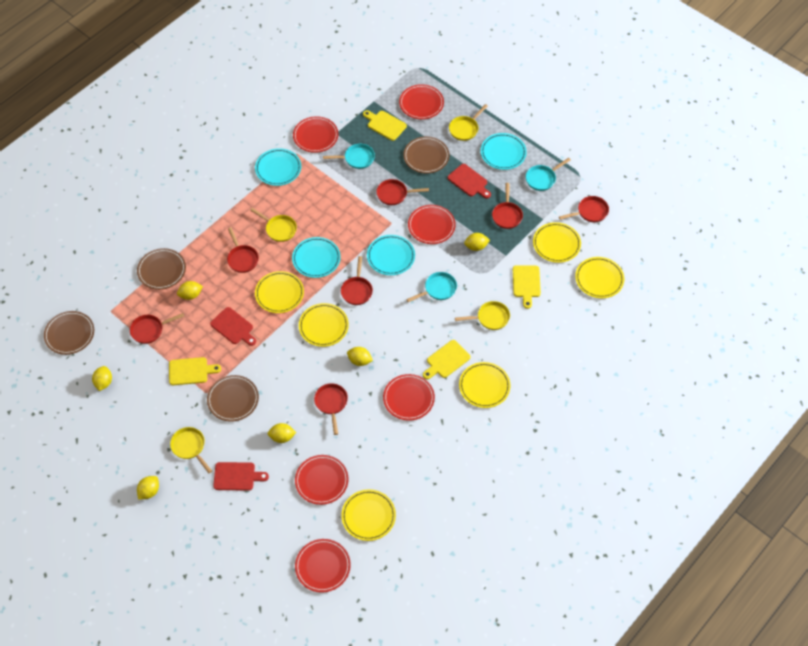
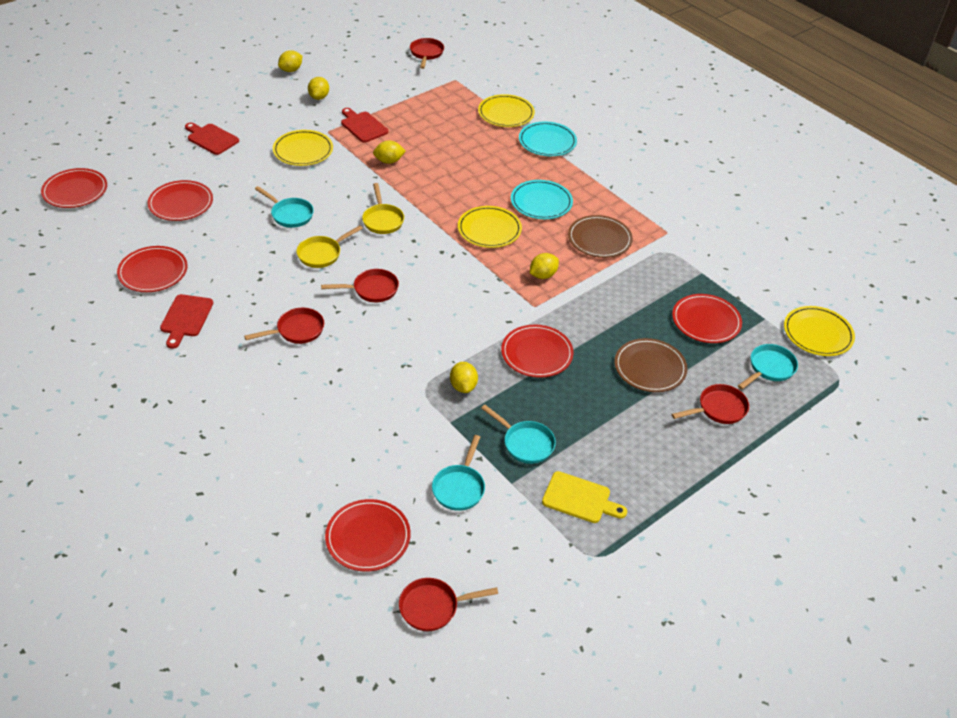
brown plate: 4 -> 2
red pan: 7 -> 5
turquoise pan: 3 -> 4
turquoise plate: 4 -> 2
yellow cutting board: 4 -> 1
yellow lemon: 6 -> 5
yellow pan: 4 -> 2
yellow plate: 6 -> 4

